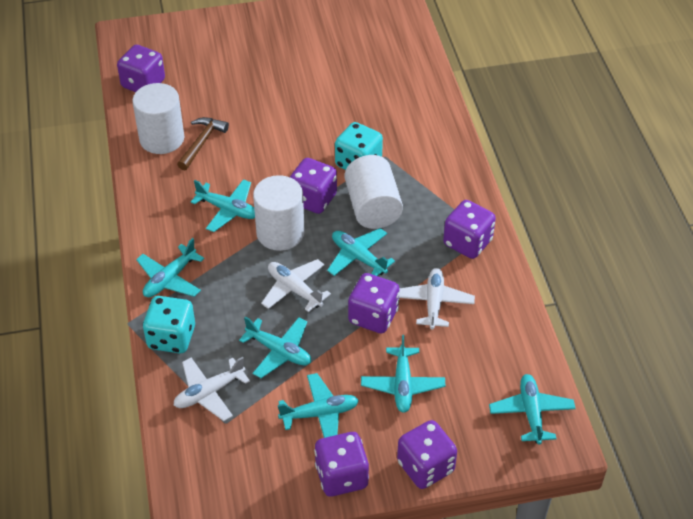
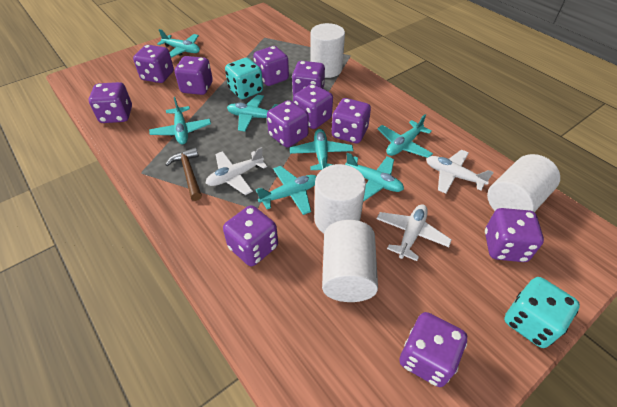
purple dice: 6 -> 11
white cylinder: 3 -> 4

